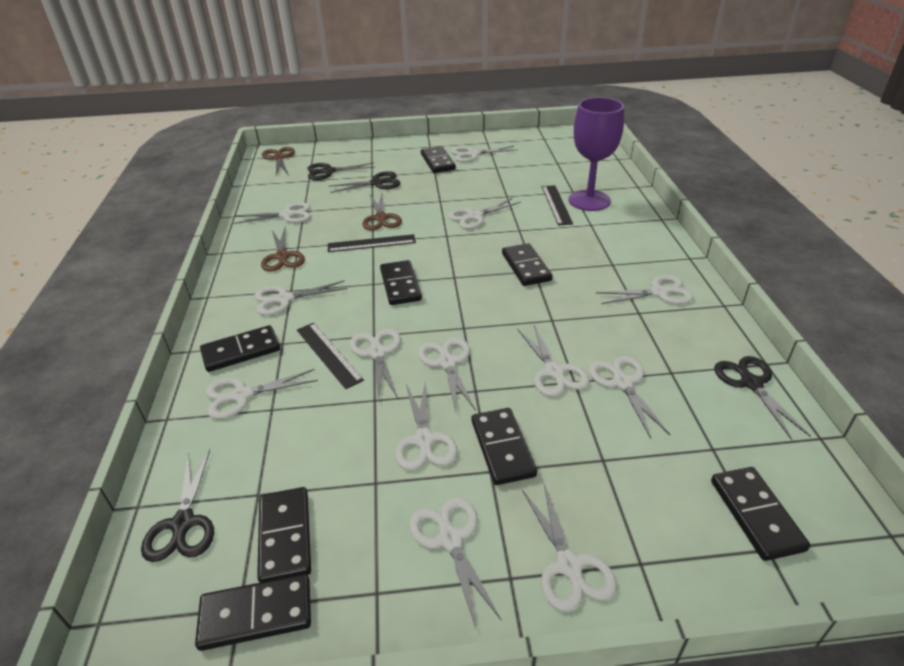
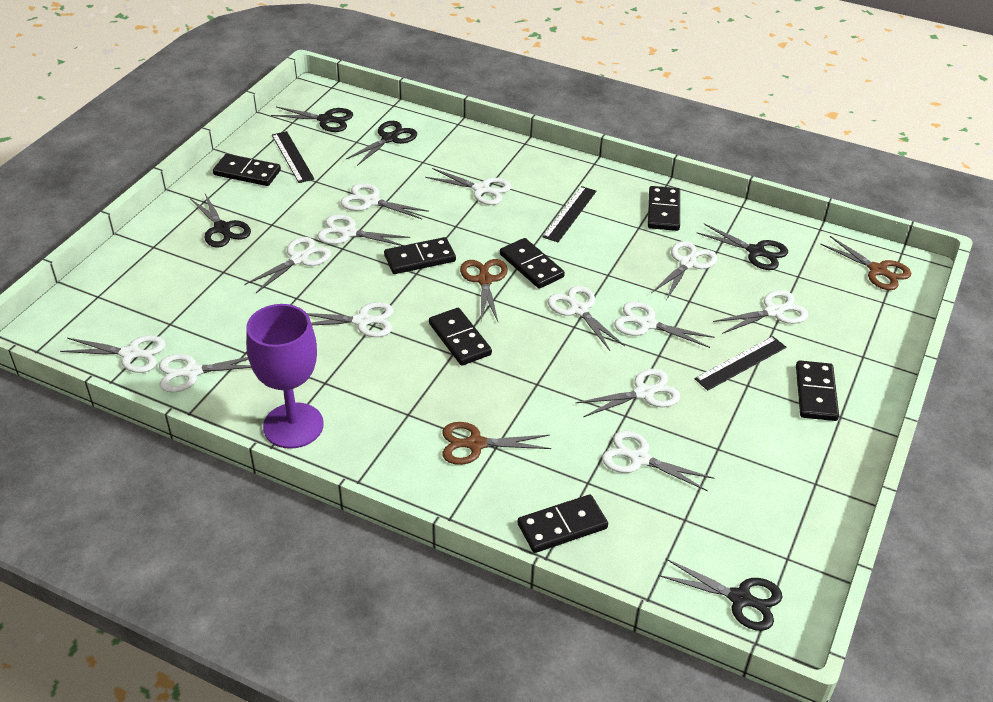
black domino: 8 -> 7
black scissors: 4 -> 5

